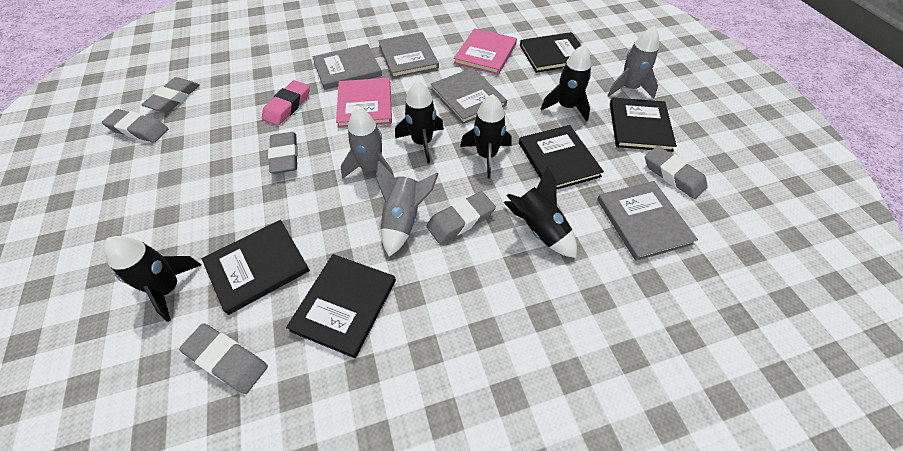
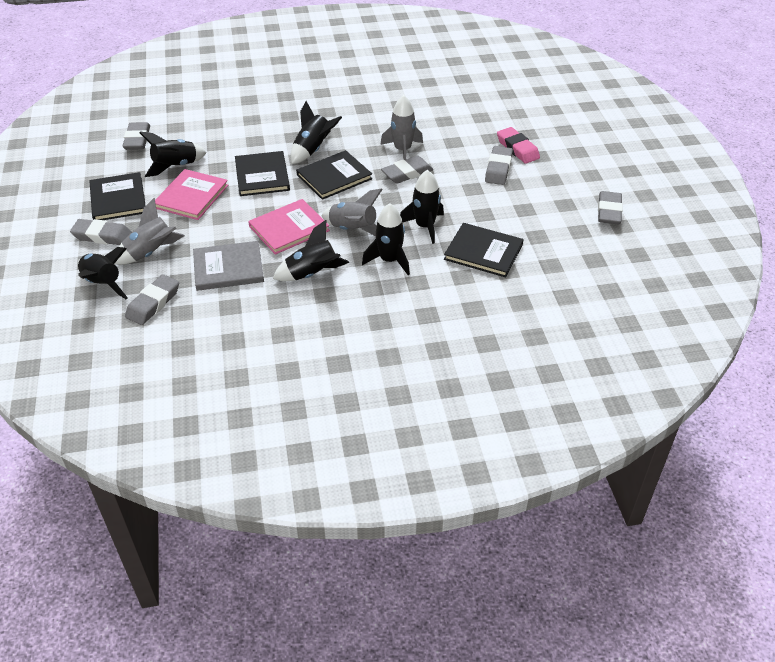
black book: 5 -> 4
black rocket: 5 -> 6
grey book: 4 -> 1

